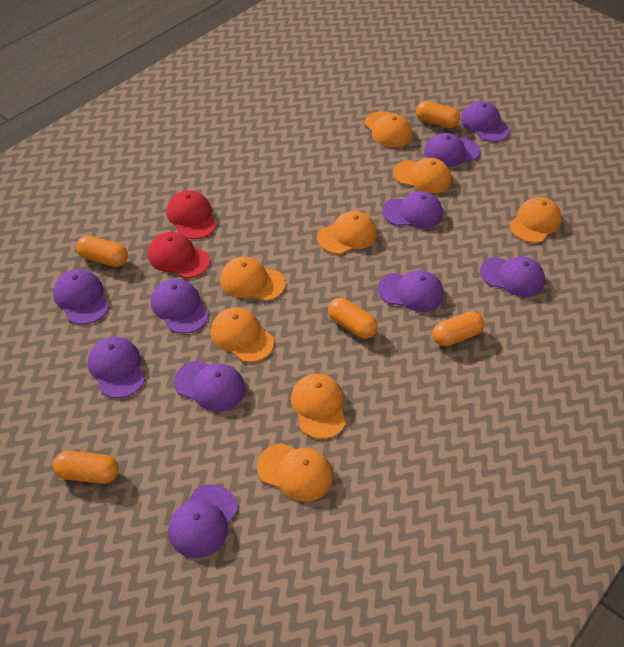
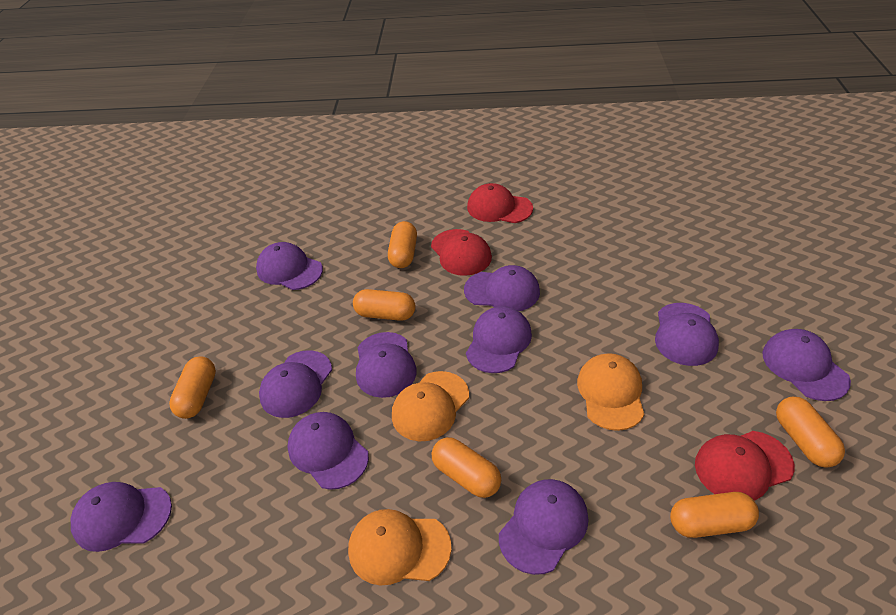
orange cap: 8 -> 3
orange capsule: 5 -> 6
red cap: 2 -> 3

